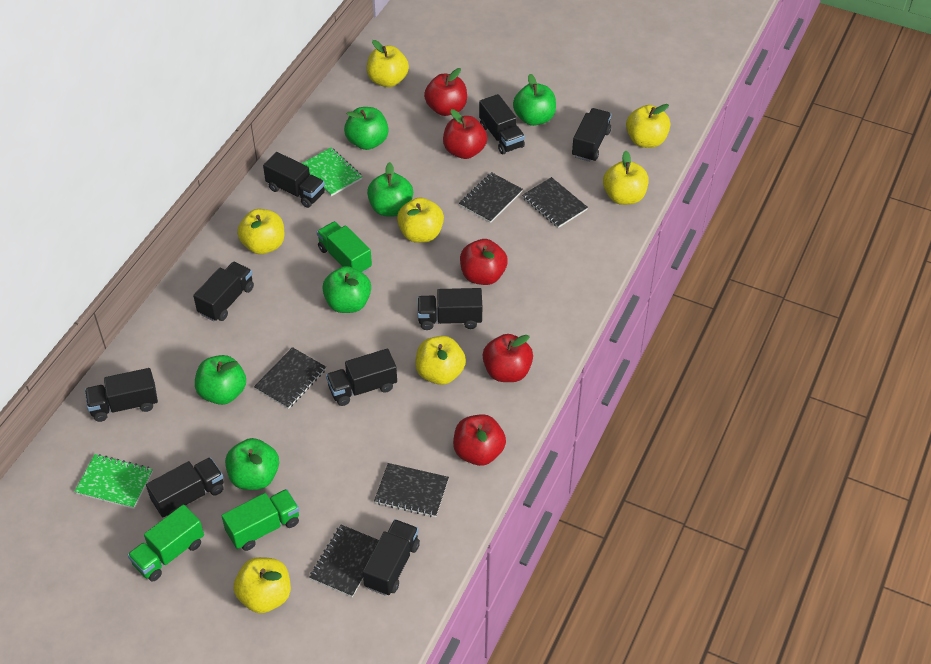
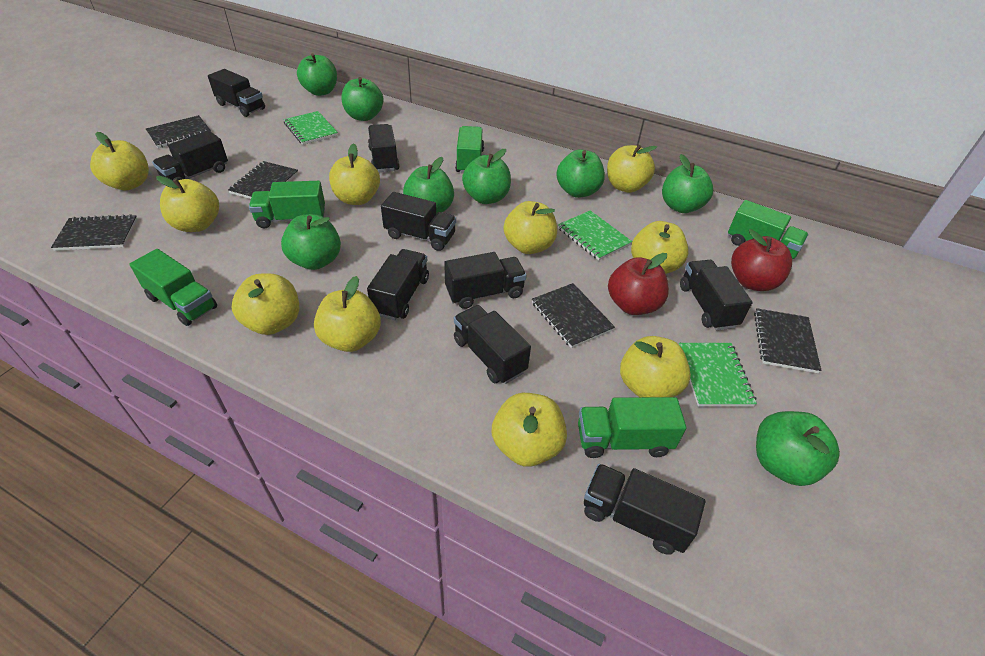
green apple: 6 -> 8
green notebook: 2 -> 3
green truck: 3 -> 5
red apple: 5 -> 2
yellow apple: 7 -> 10

